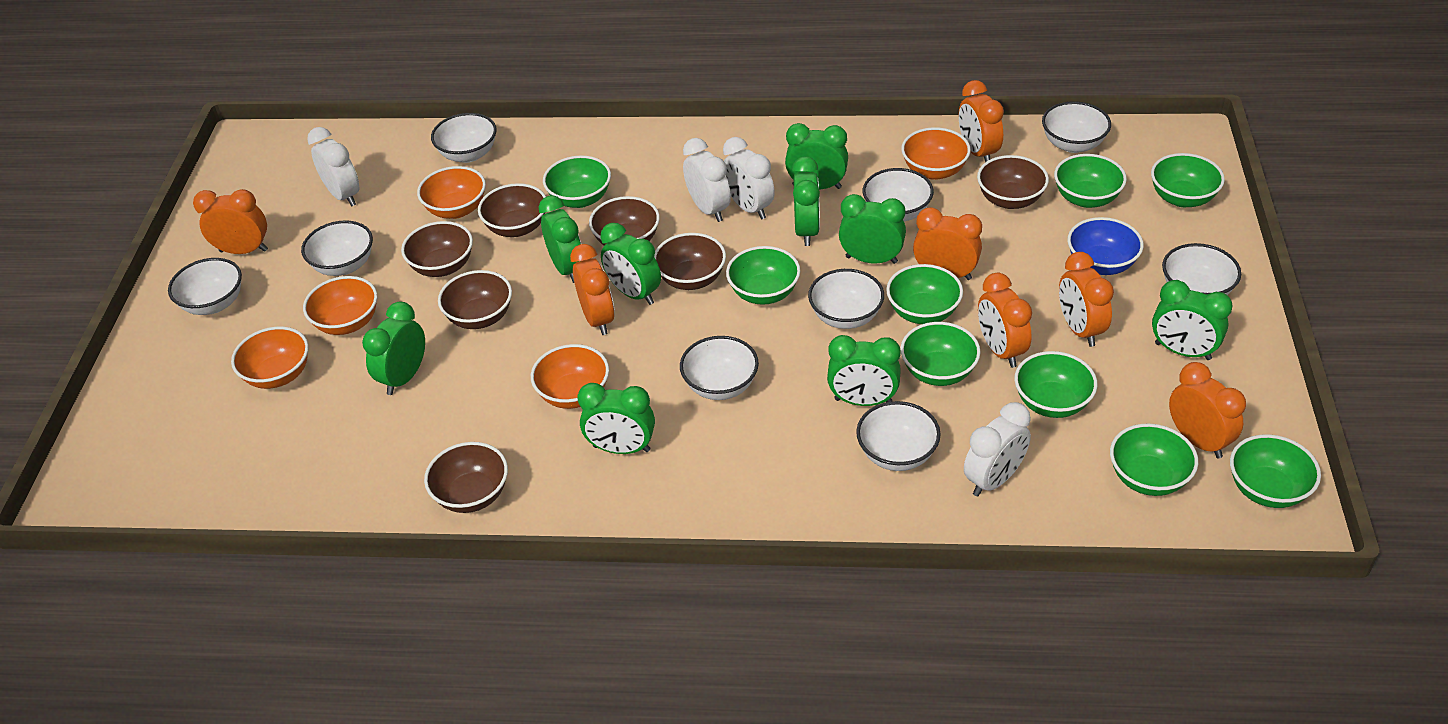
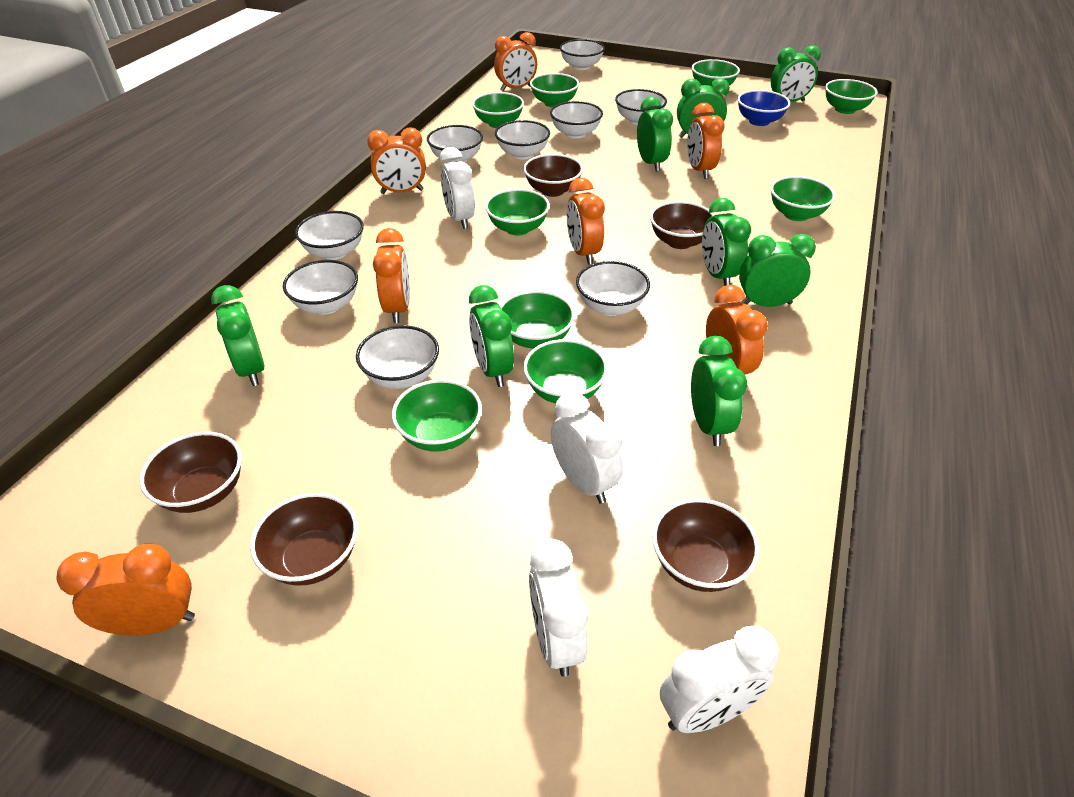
brown bowl: 7 -> 5
green clock: 9 -> 8
orange bowl: 5 -> 0

